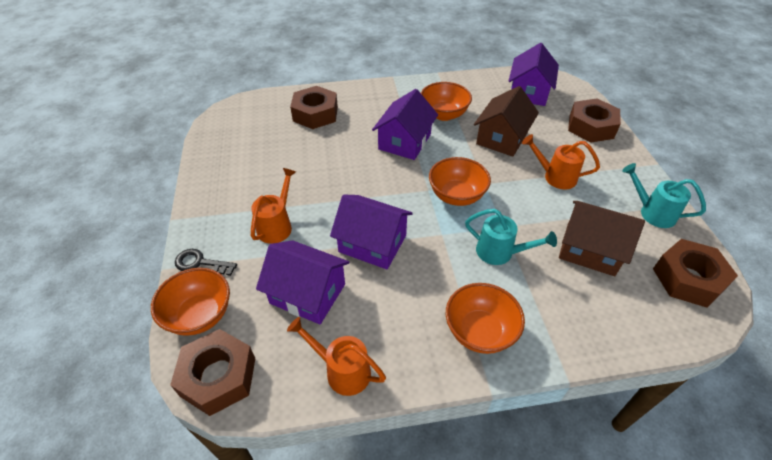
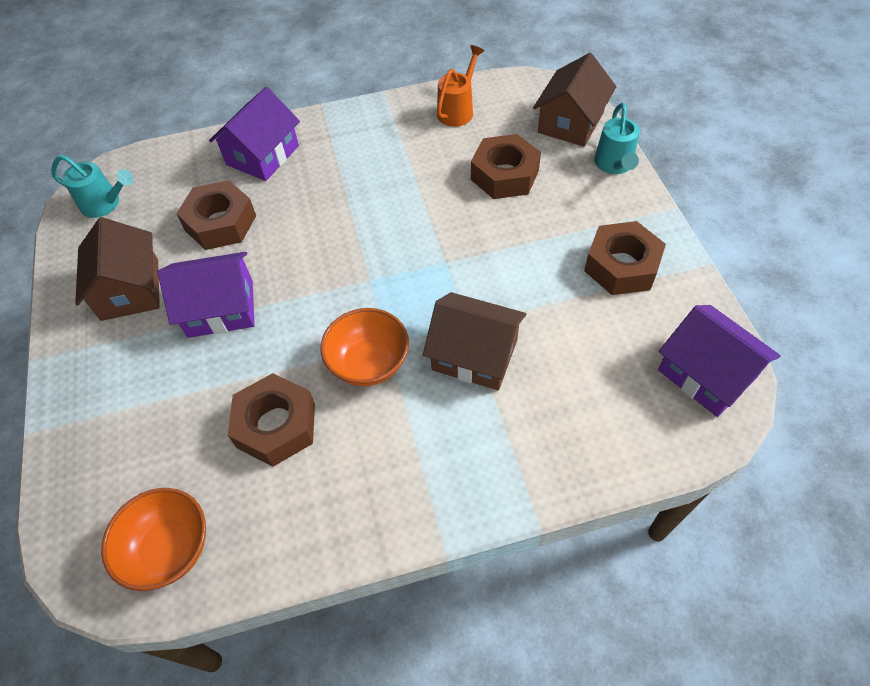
black key: 1 -> 0
brown house: 2 -> 3
orange bowl: 4 -> 2
orange watering can: 3 -> 1
purple house: 4 -> 3

